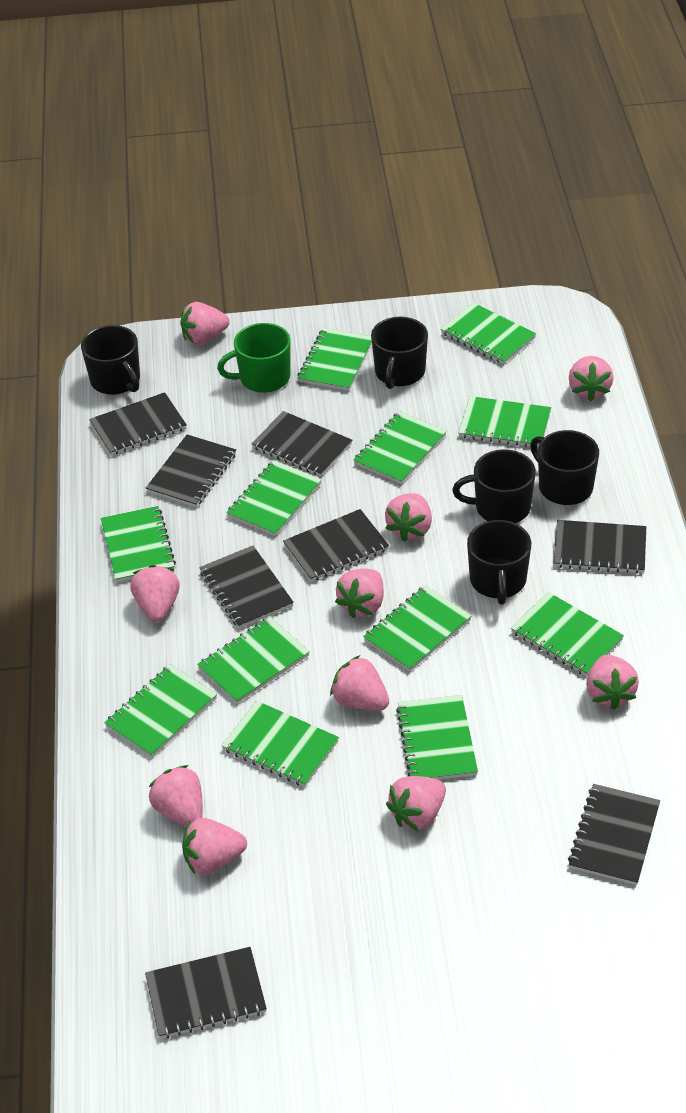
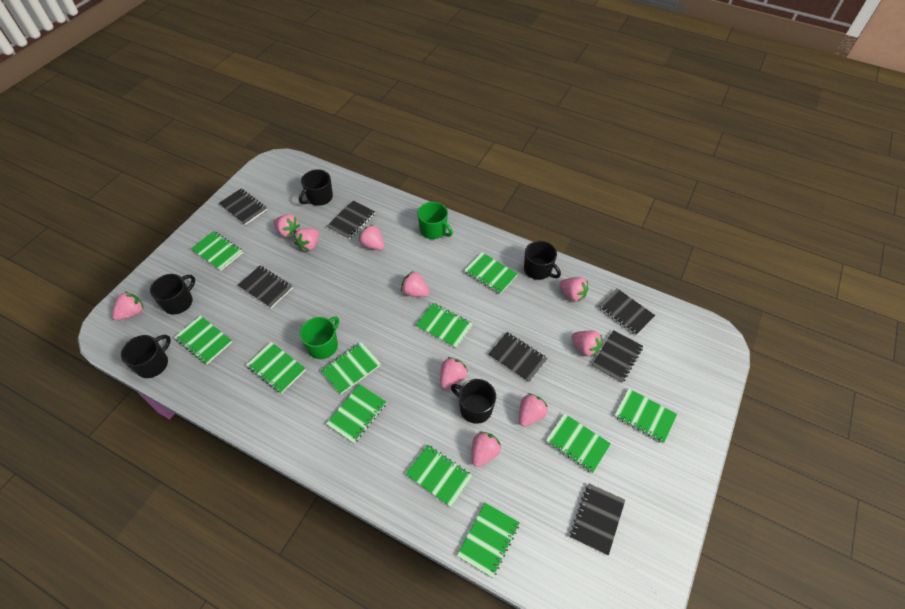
black notebook: 8 -> 7
green mug: 1 -> 2
green notebook: 12 -> 11

